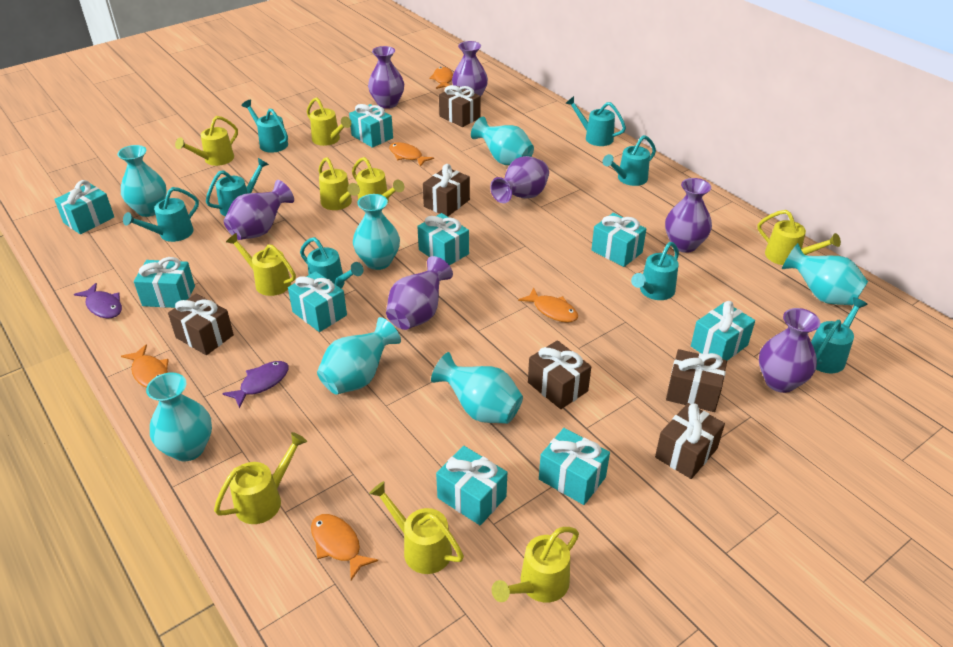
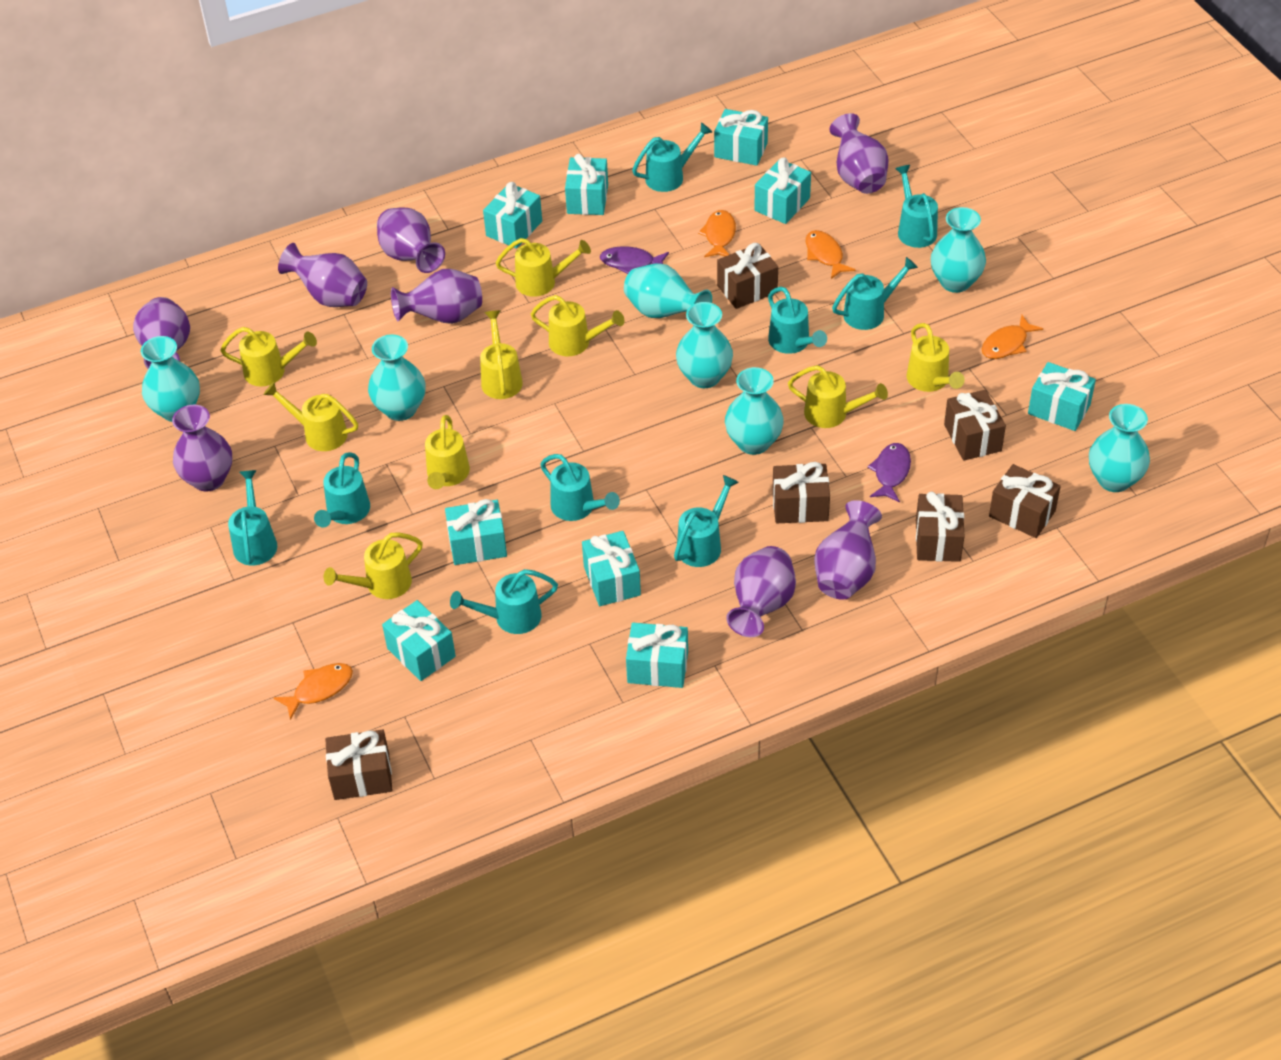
orange fish: 5 -> 4
purple vase: 7 -> 8
turquoise watering can: 8 -> 9

